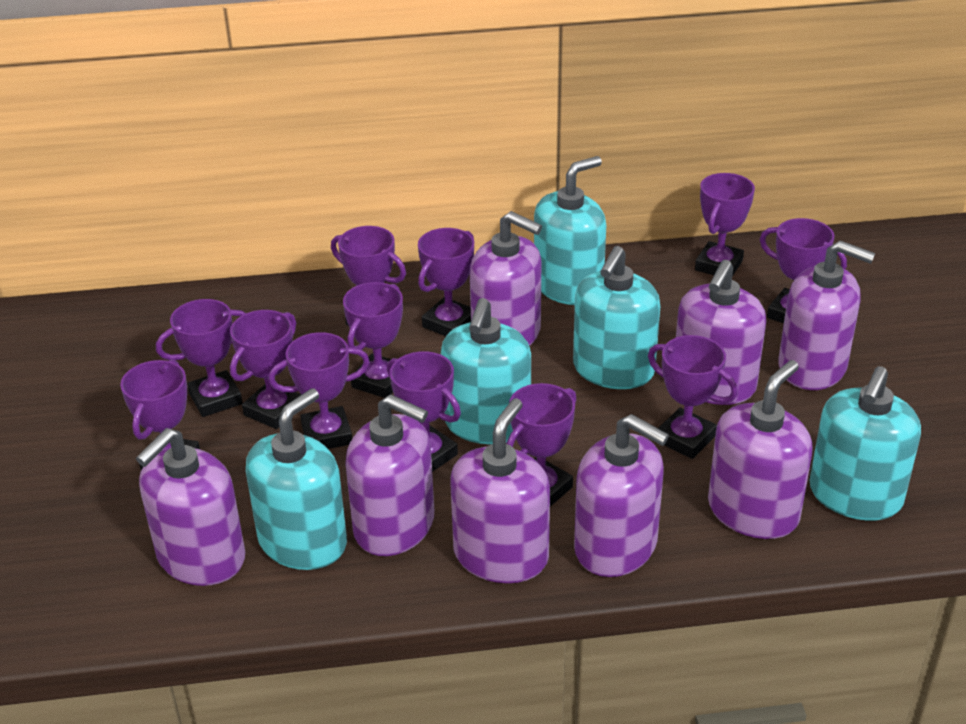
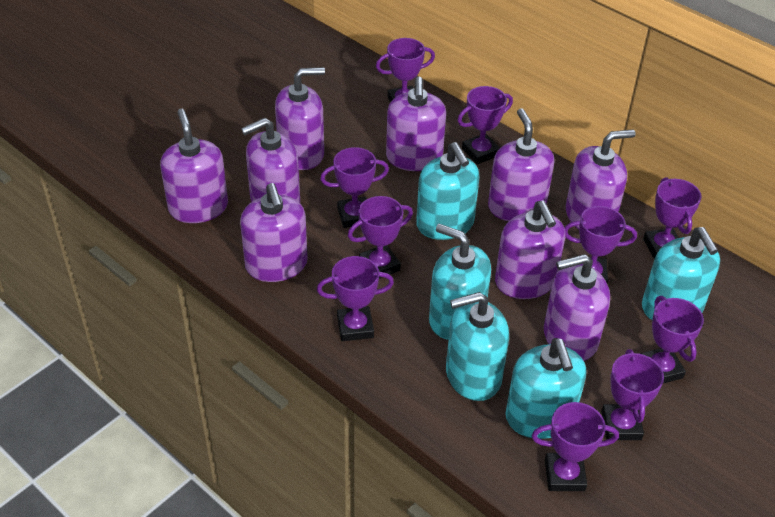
purple soap dispenser: 8 -> 9
purple trophy: 12 -> 10

